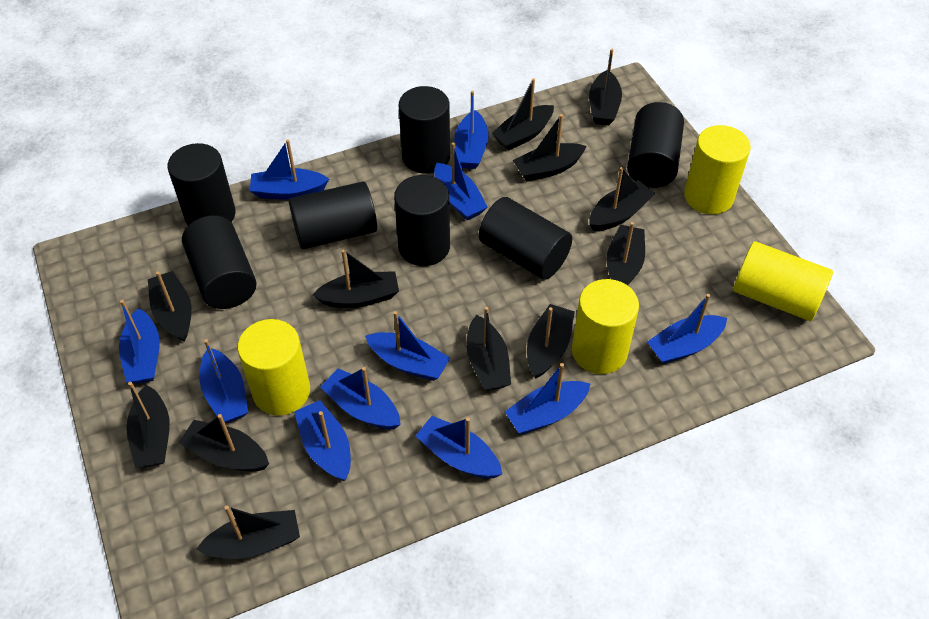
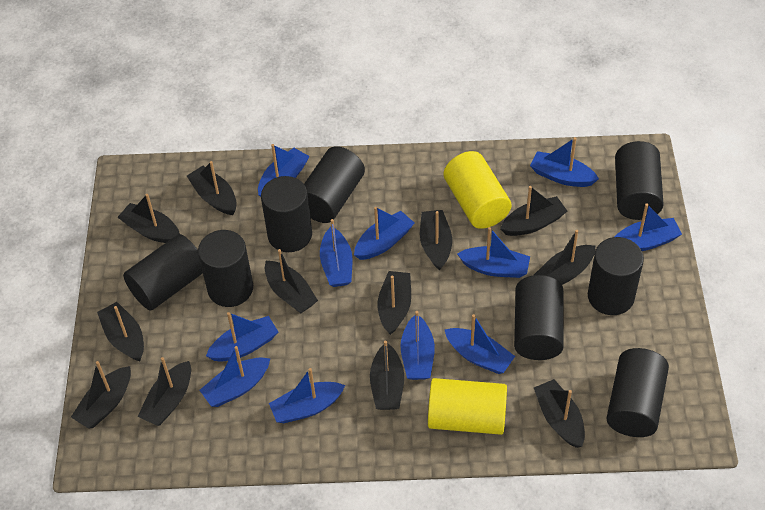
black cylinder: 7 -> 8
yellow cylinder: 4 -> 2

